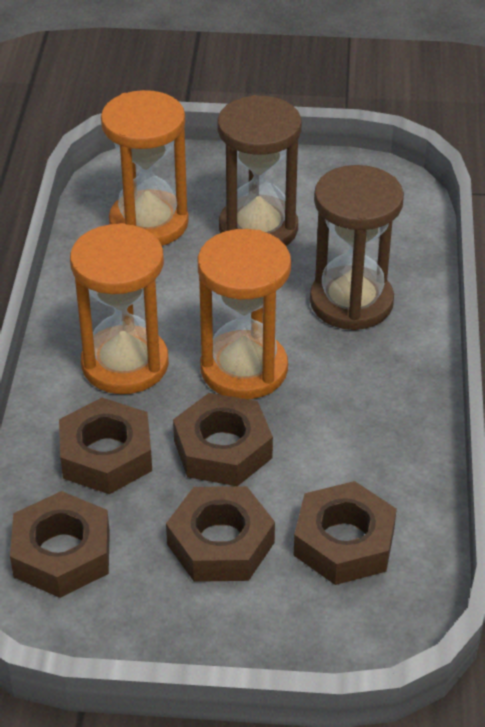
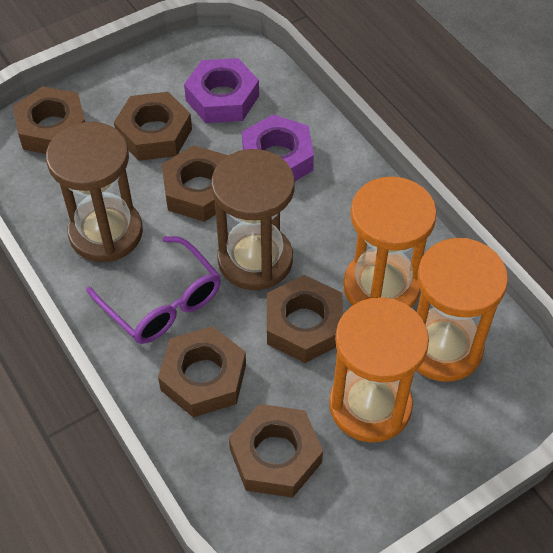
brown nut: 5 -> 6
purple glasses: 0 -> 1
purple nut: 0 -> 2

